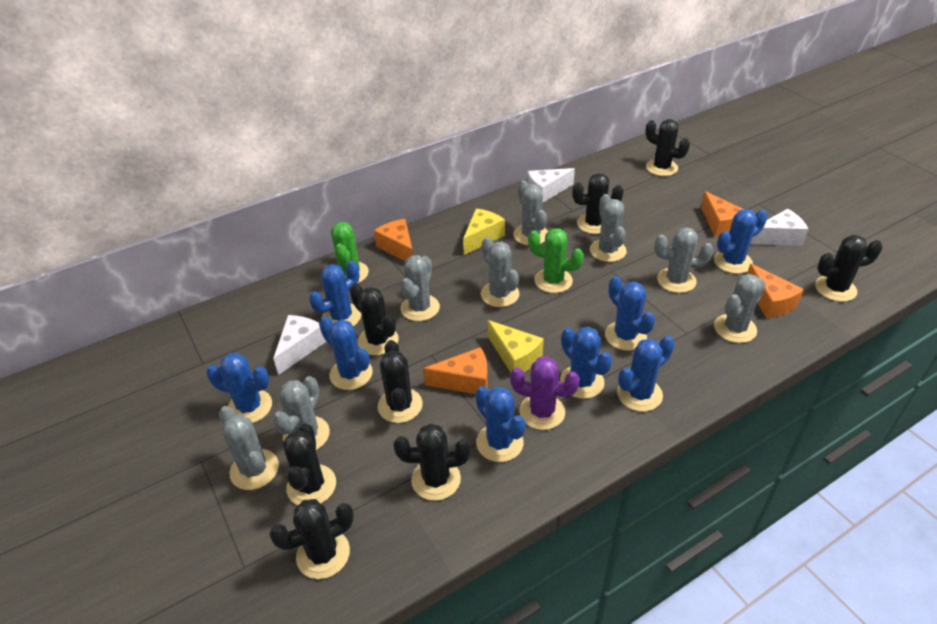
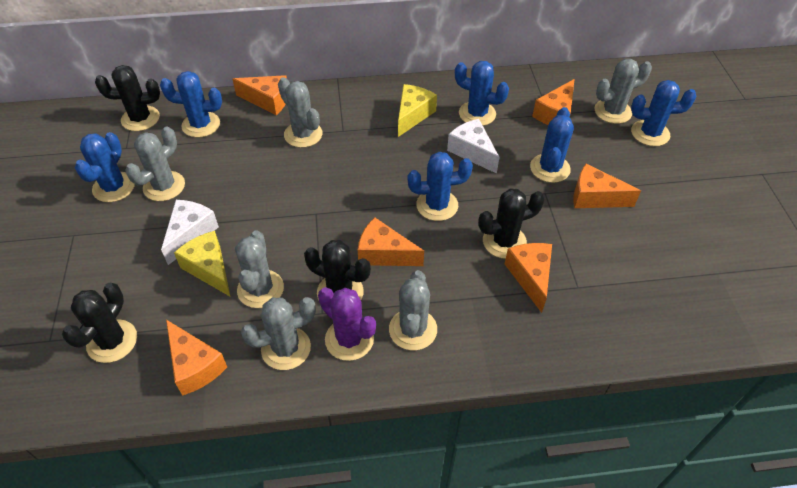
black cactus: 8 -> 4
blue cactus: 8 -> 6
green cactus: 2 -> 0
grey cactus: 8 -> 6
orange cheese: 4 -> 6
white cheese: 3 -> 2

